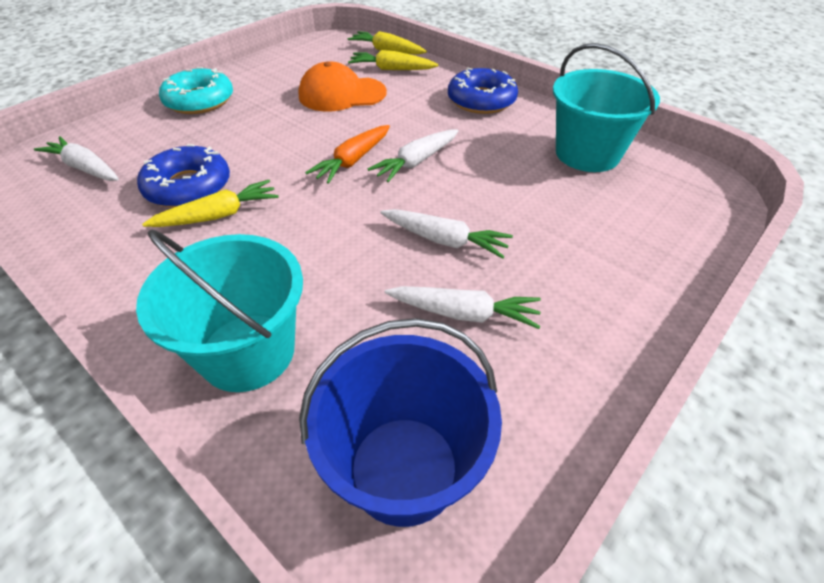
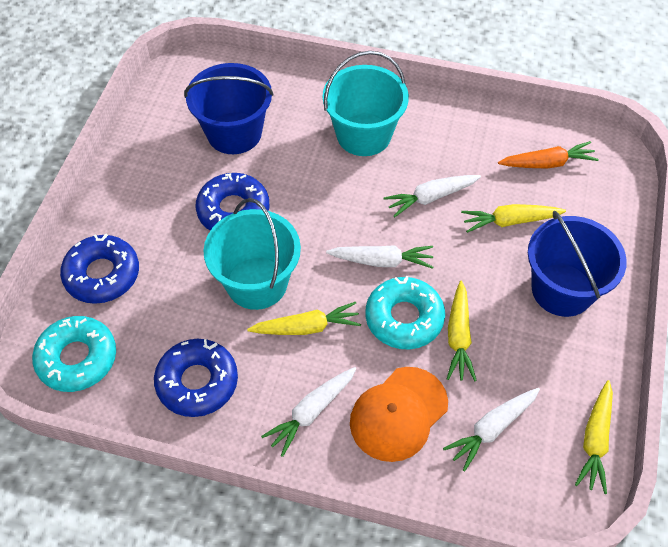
blue bucket: 1 -> 2
blue donut: 2 -> 3
turquoise donut: 1 -> 2
yellow carrot: 3 -> 4

